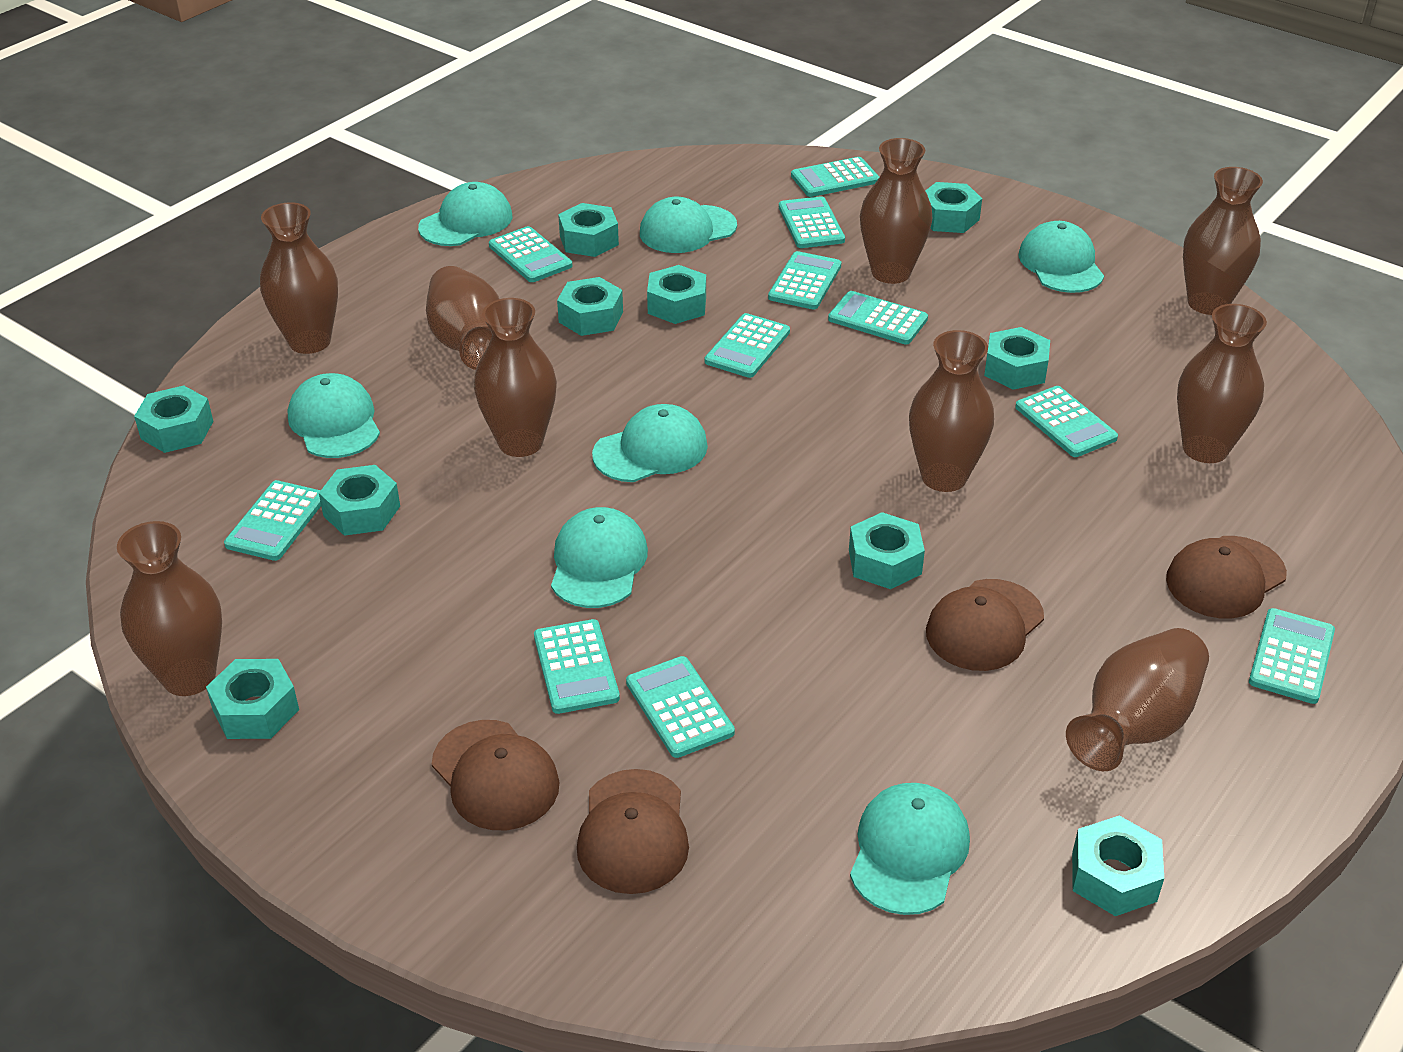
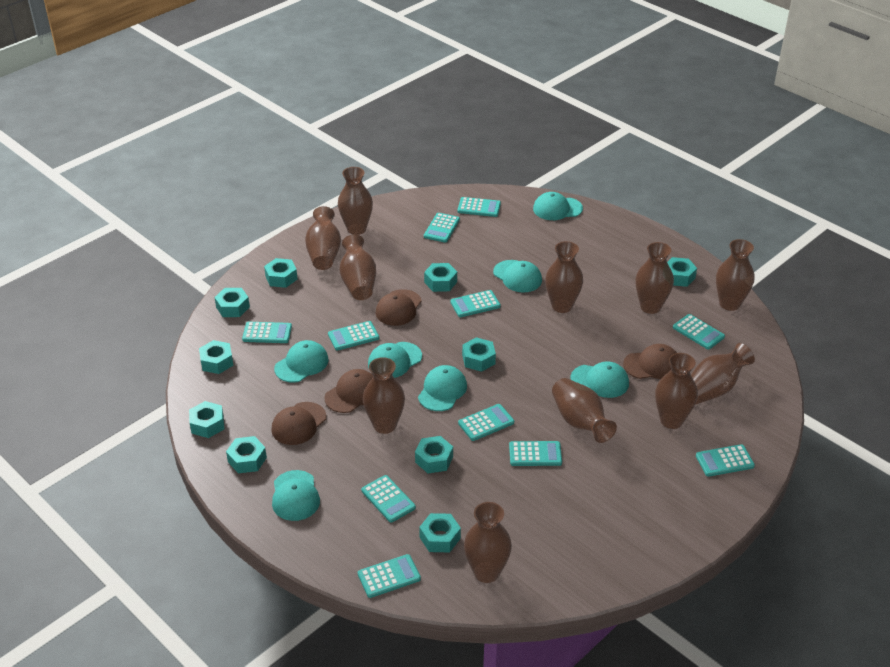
brown vase: 9 -> 11

